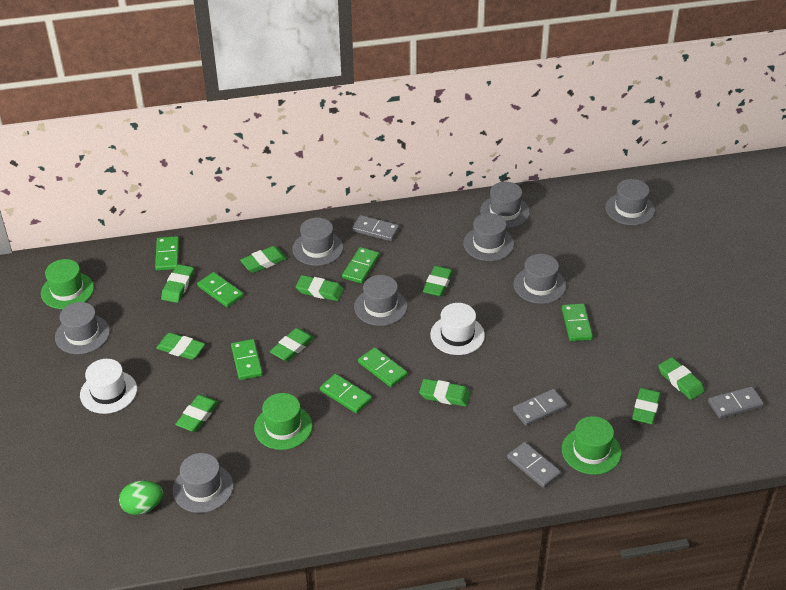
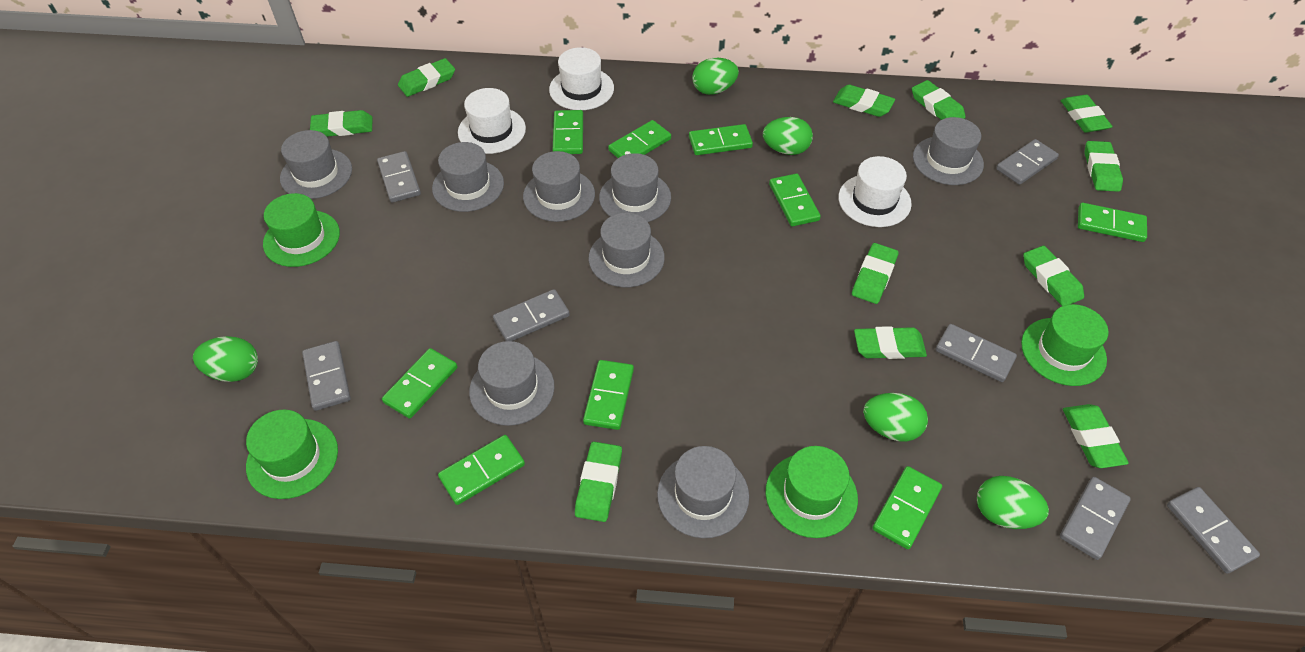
green domino: 7 -> 9
green egg: 1 -> 5
green eraser: 10 -> 11
green hat: 3 -> 4
grey domino: 4 -> 7
white hat: 2 -> 3

